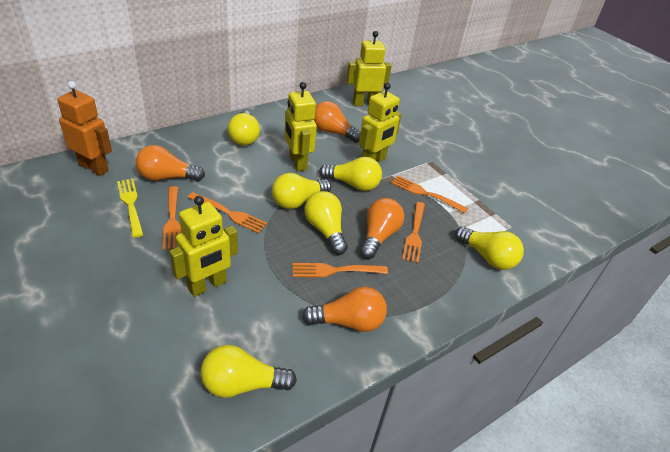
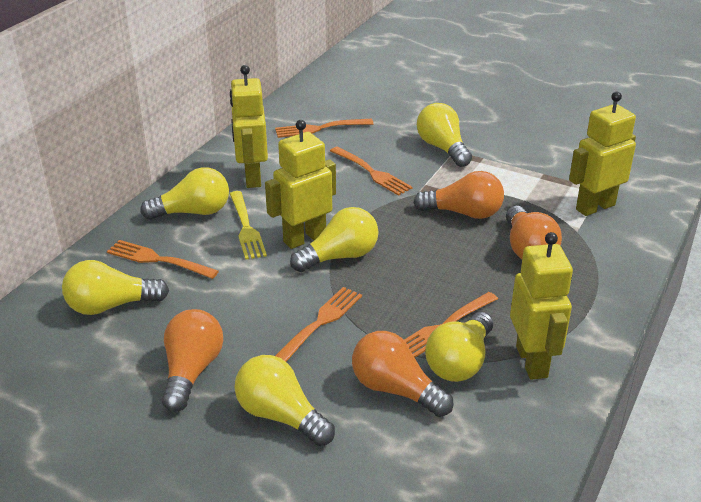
orange robot: 1 -> 0

